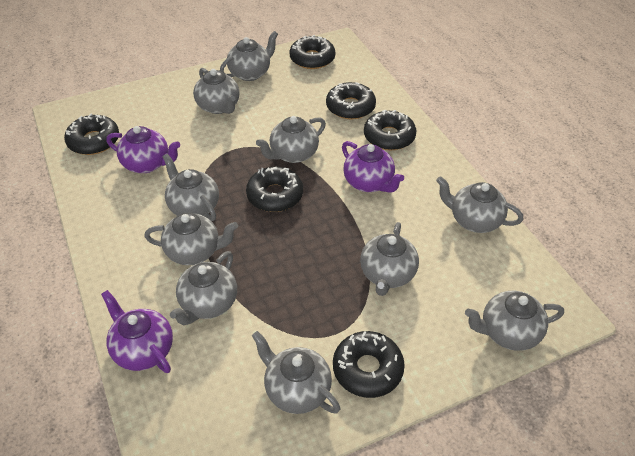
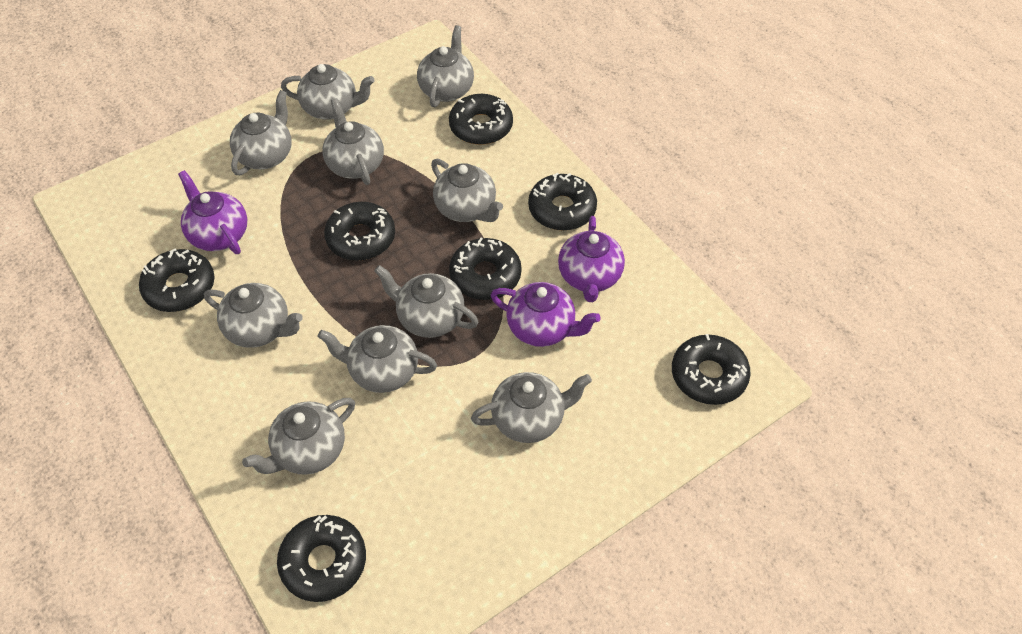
black donut: 6 -> 7

